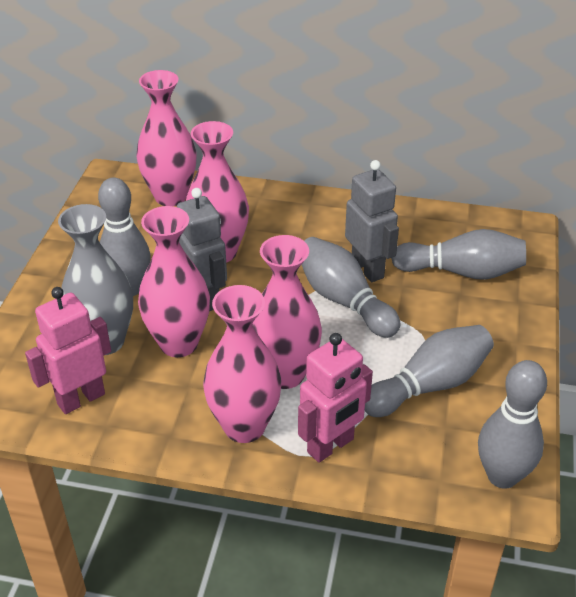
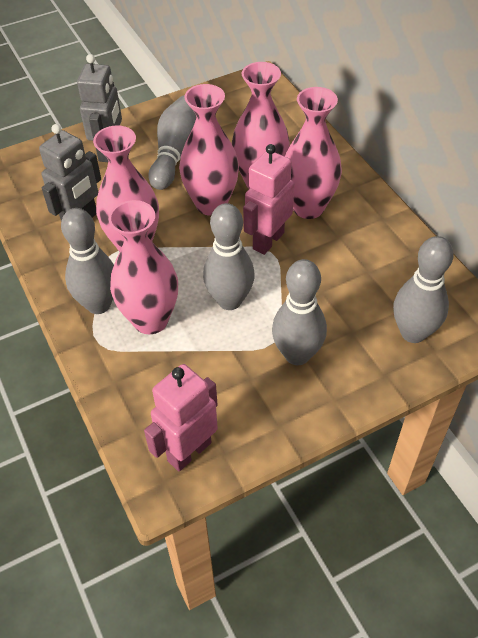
grey vase: 1 -> 0

